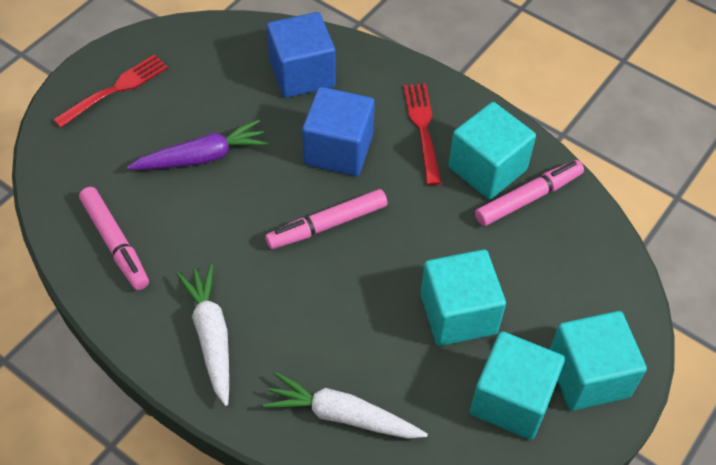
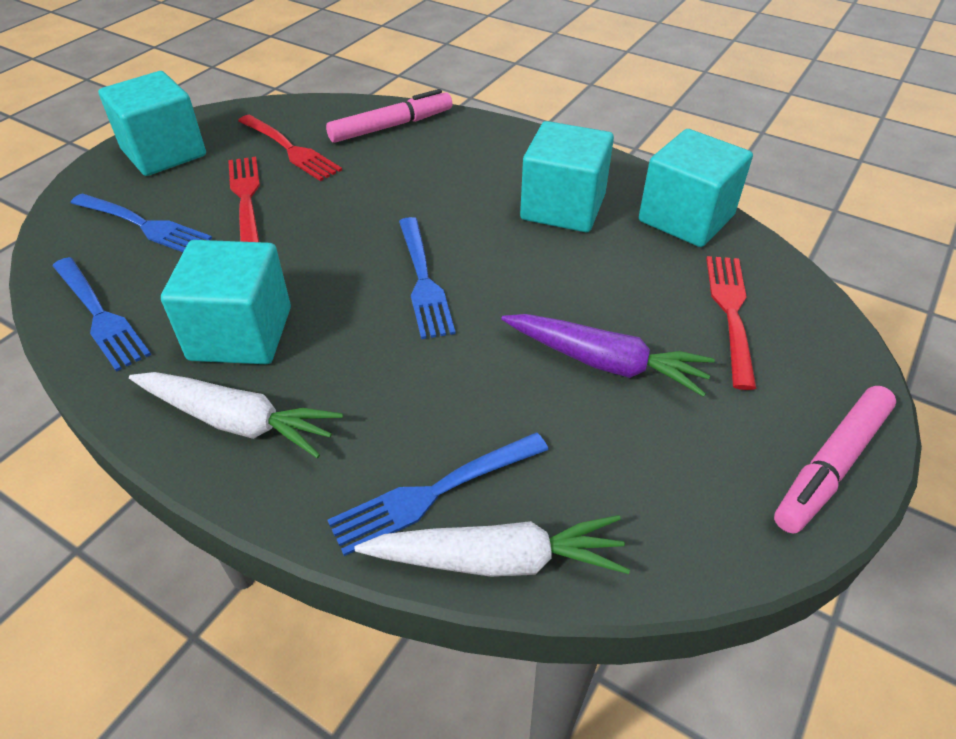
blue cube: 2 -> 0
blue fork: 0 -> 4
pink marker: 3 -> 2
red fork: 2 -> 3

